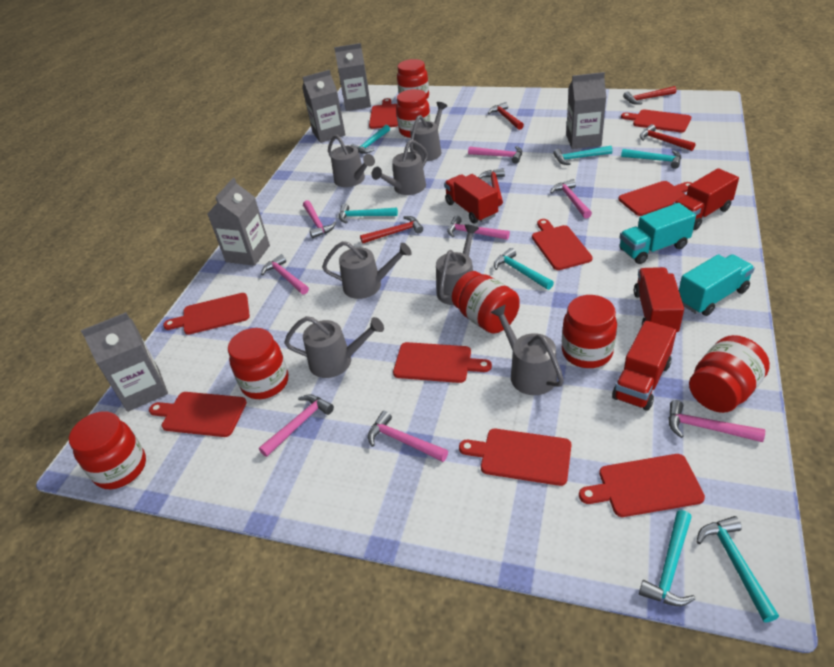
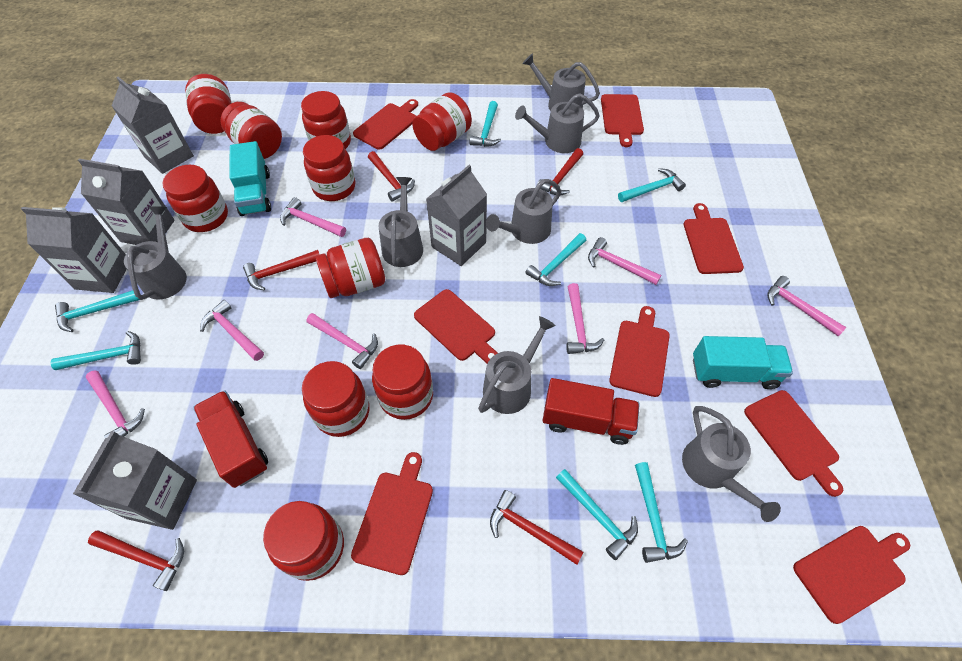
pink hammer: 8 -> 7
red cutting board: 9 -> 8
red jar: 7 -> 10
red truck: 4 -> 2

